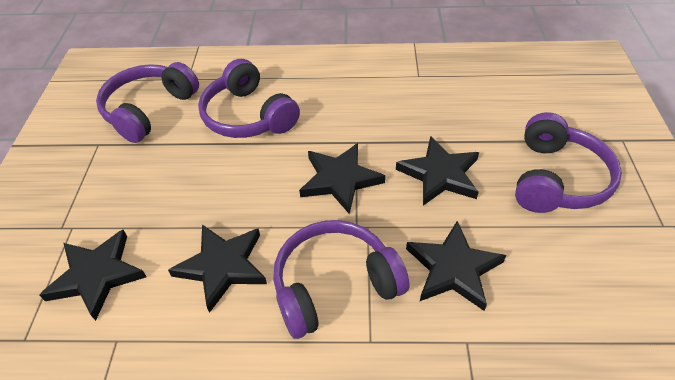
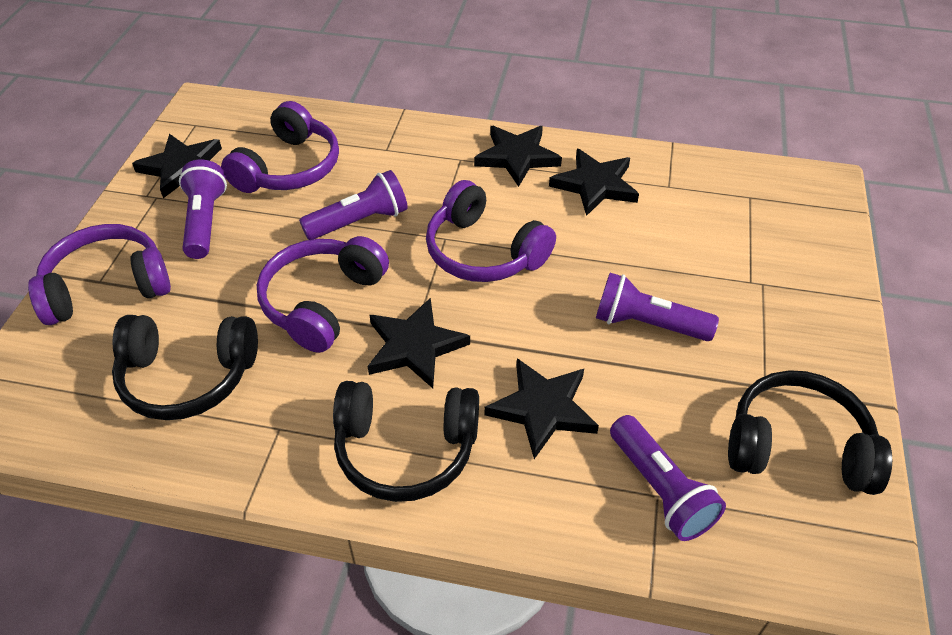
black headphones: 0 -> 3
purple flashlight: 0 -> 4

